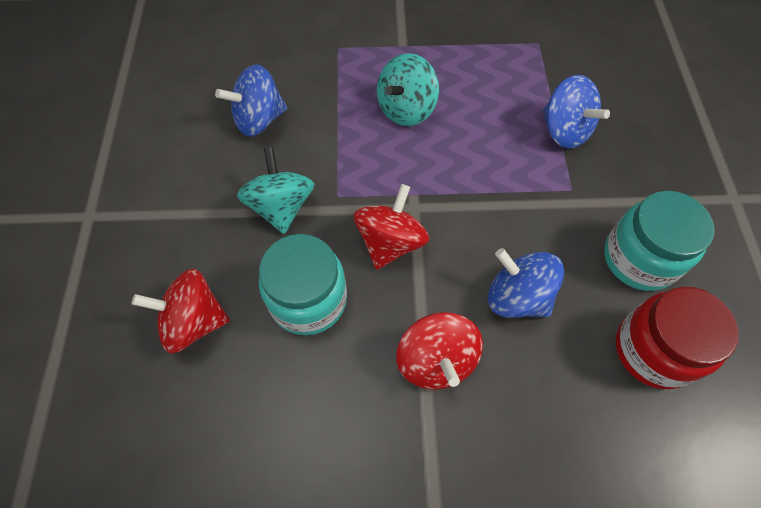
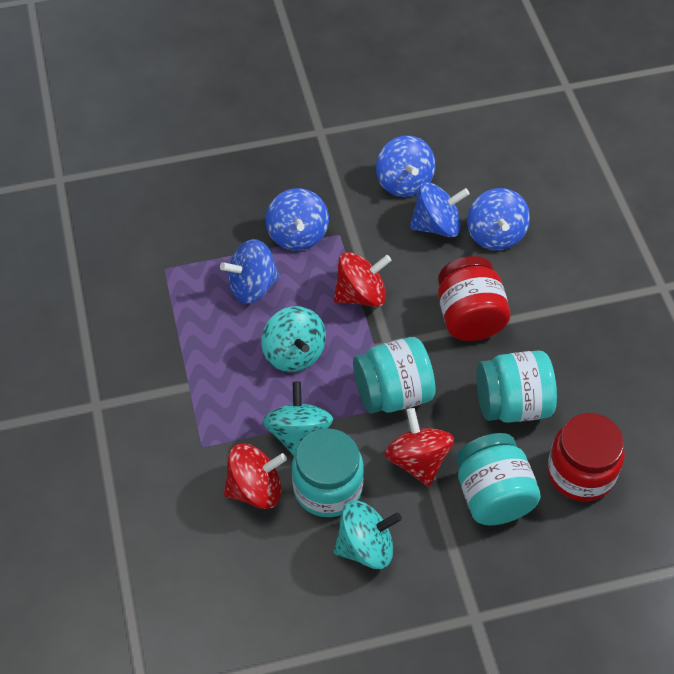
blue spinning top: 3 -> 5
red jar: 1 -> 2
turquoise jar: 2 -> 4
turquoise spinning top: 2 -> 3

